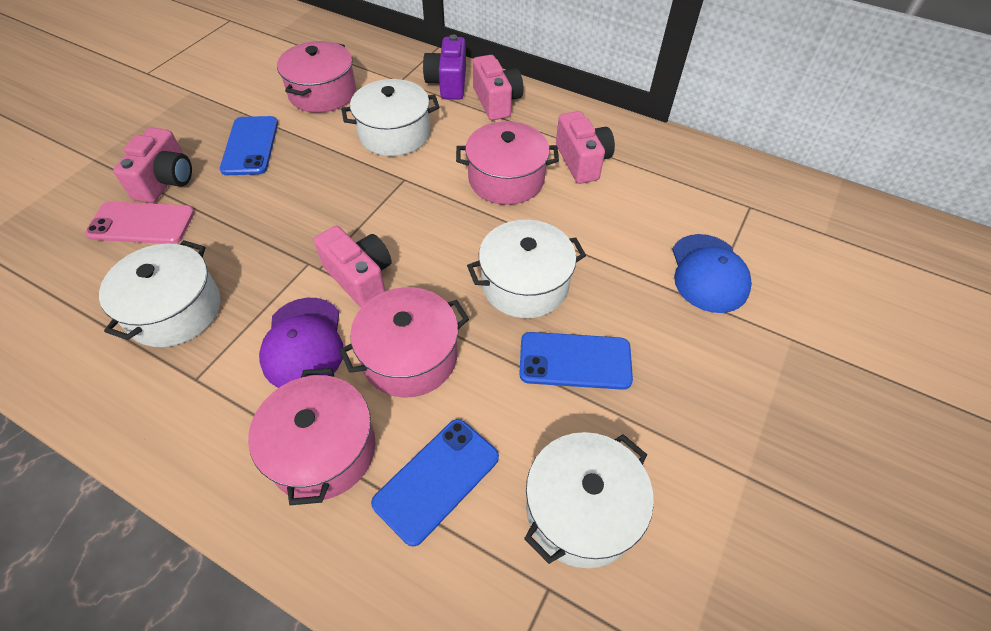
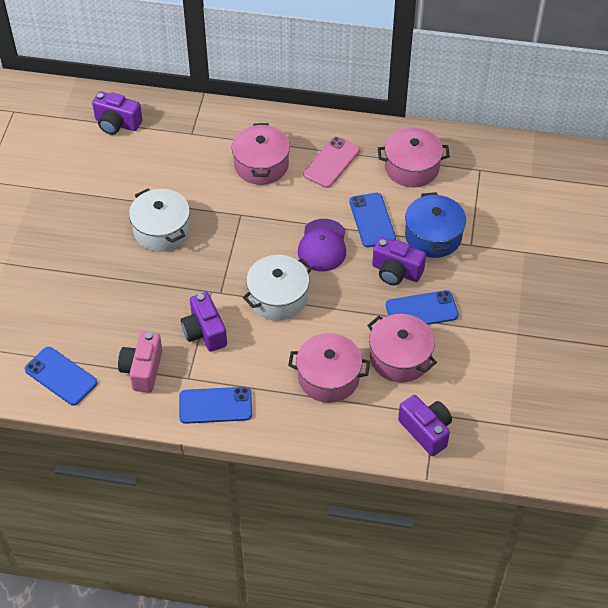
blue cap: 1 -> 0
blue phone: 3 -> 4
blue pot: 0 -> 1
pink camera: 4 -> 1
purple camera: 1 -> 4
white pot: 4 -> 2

